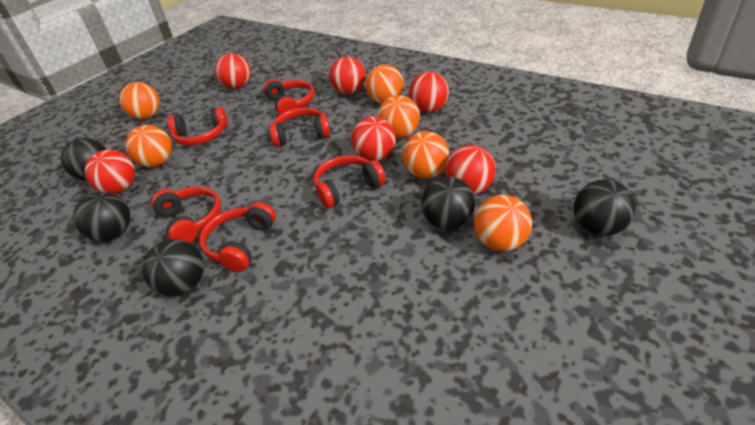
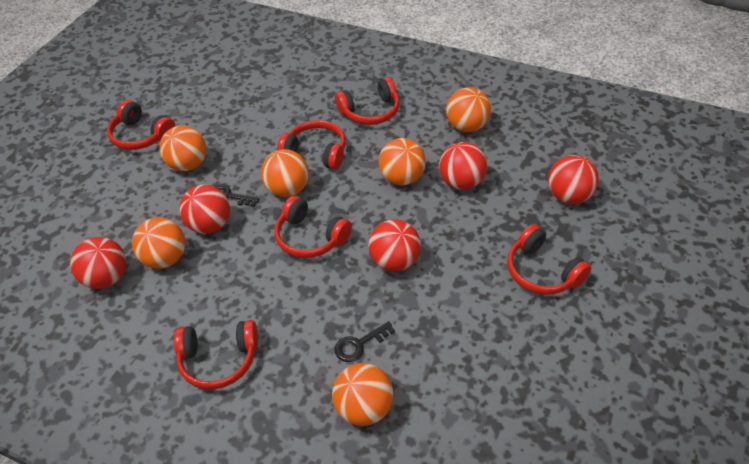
black ball: 5 -> 0
black key: 0 -> 2
red ball: 6 -> 5

